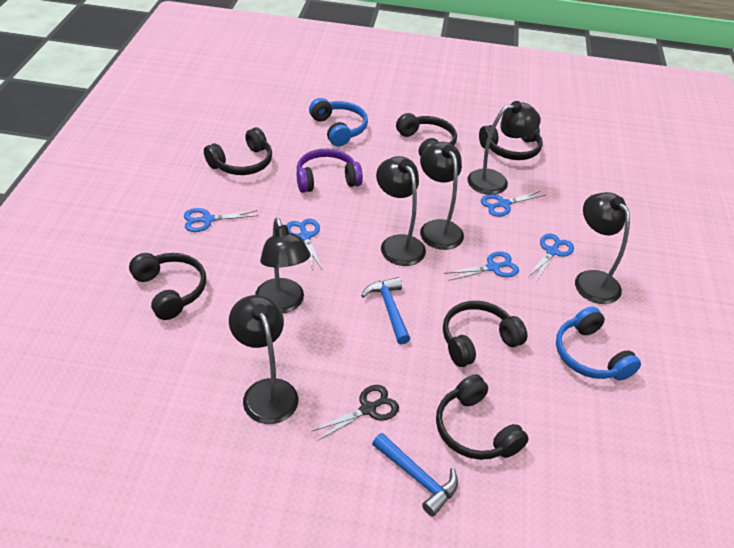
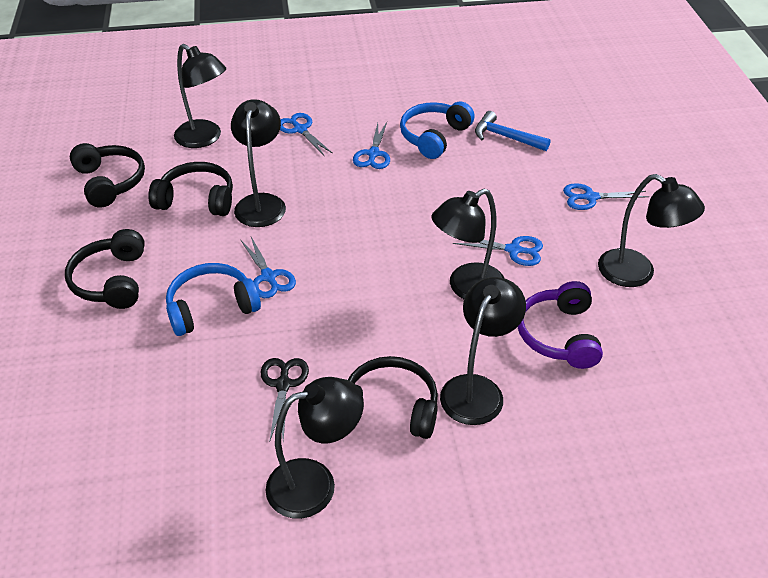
black headphones: 6 -> 4
blue hammer: 2 -> 1

